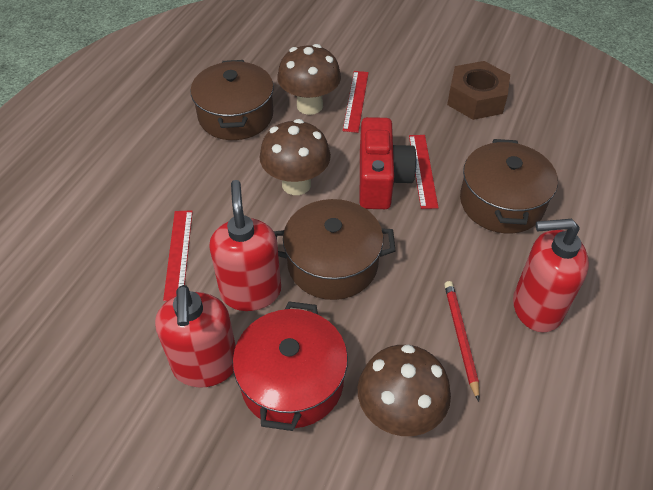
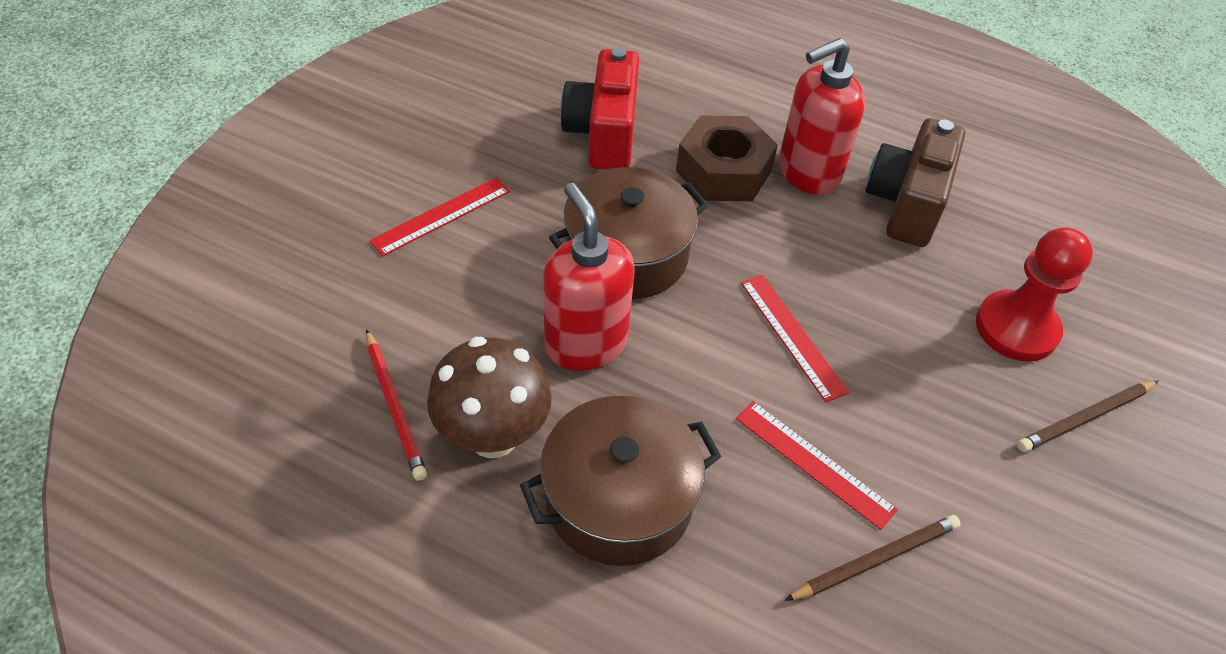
brown camera: 0 -> 1
brown mushroom: 3 -> 1
brown pencil: 0 -> 2
brown pot: 3 -> 2
red pawn: 0 -> 1
red pot: 1 -> 0
red soap dispenser: 3 -> 2

